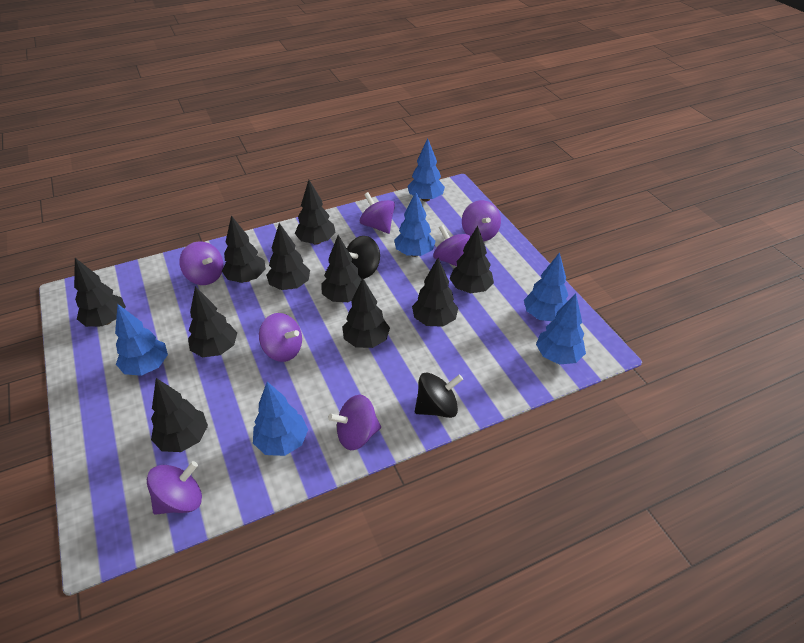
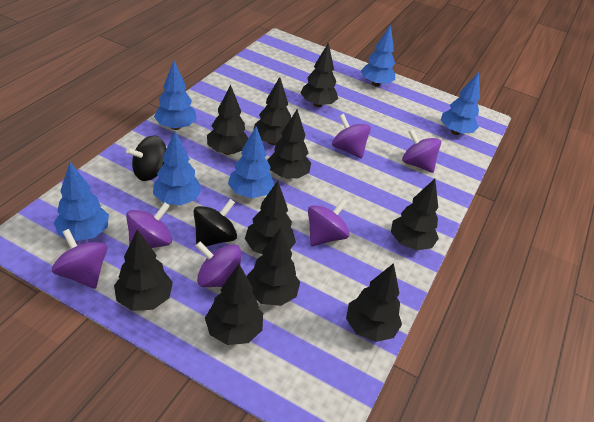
purple spinning top: 7 -> 6

